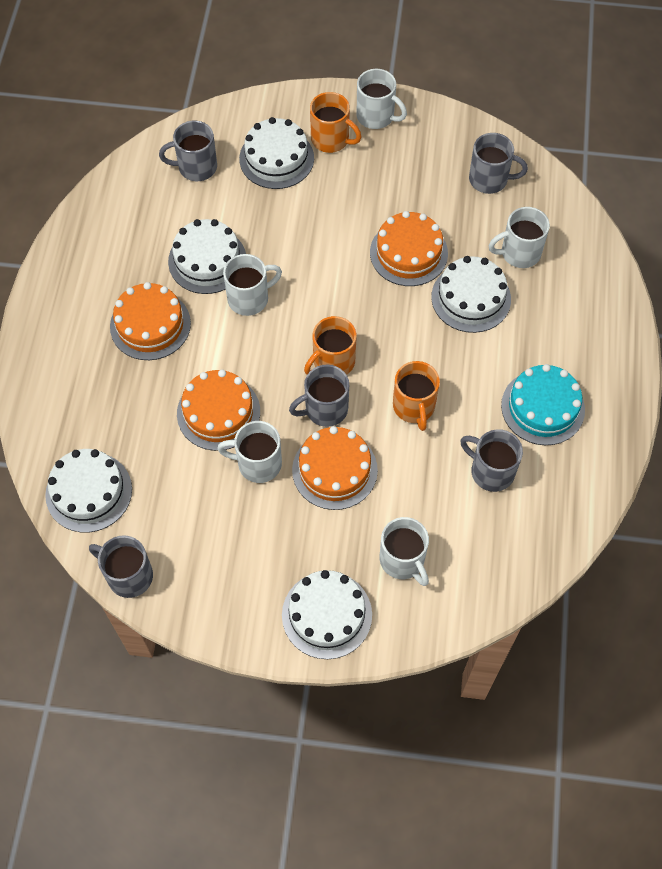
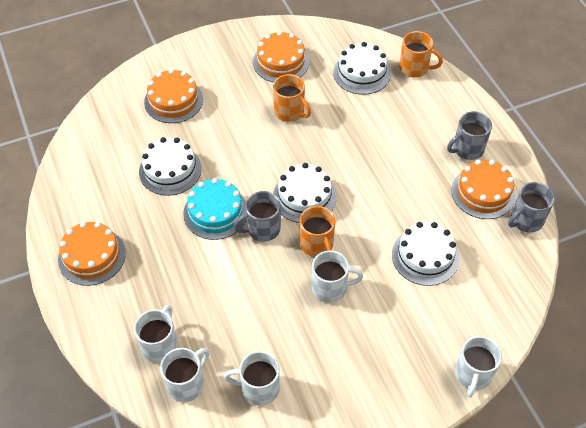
grey mug: 5 -> 3
white cake: 5 -> 4

